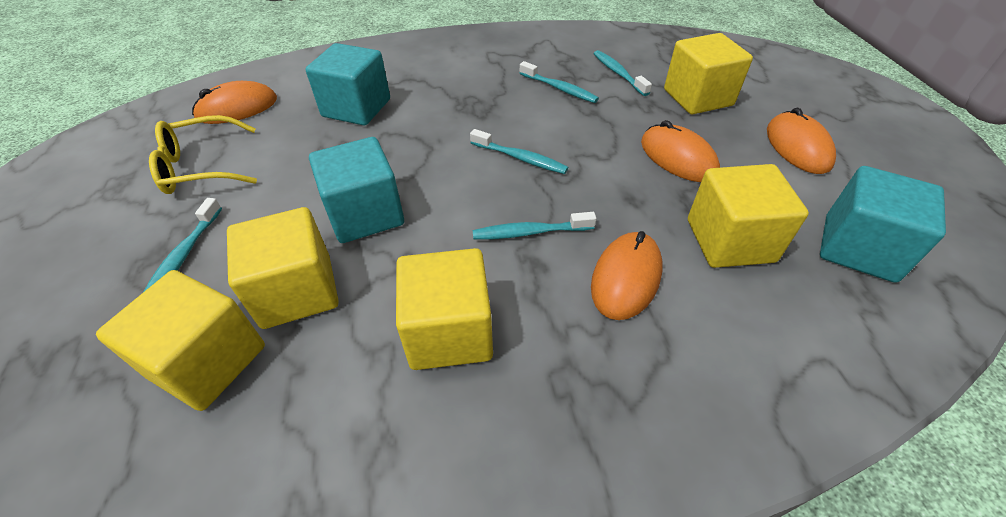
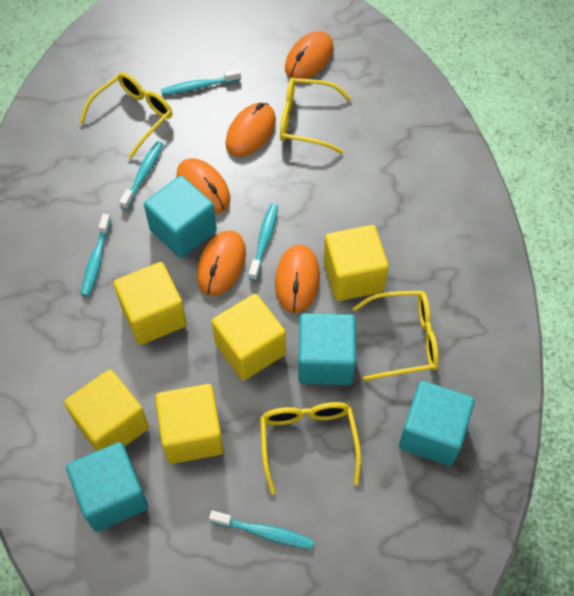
orange mouse: 4 -> 5
turquoise cube: 3 -> 4
yellow glasses: 1 -> 4

